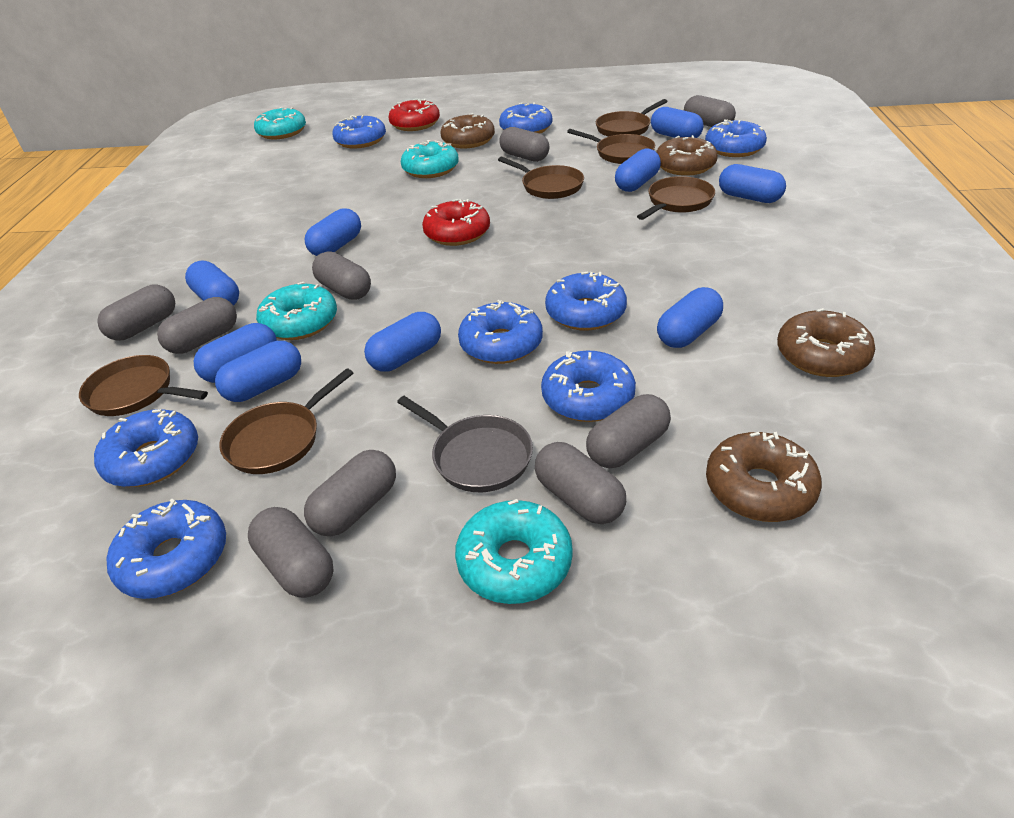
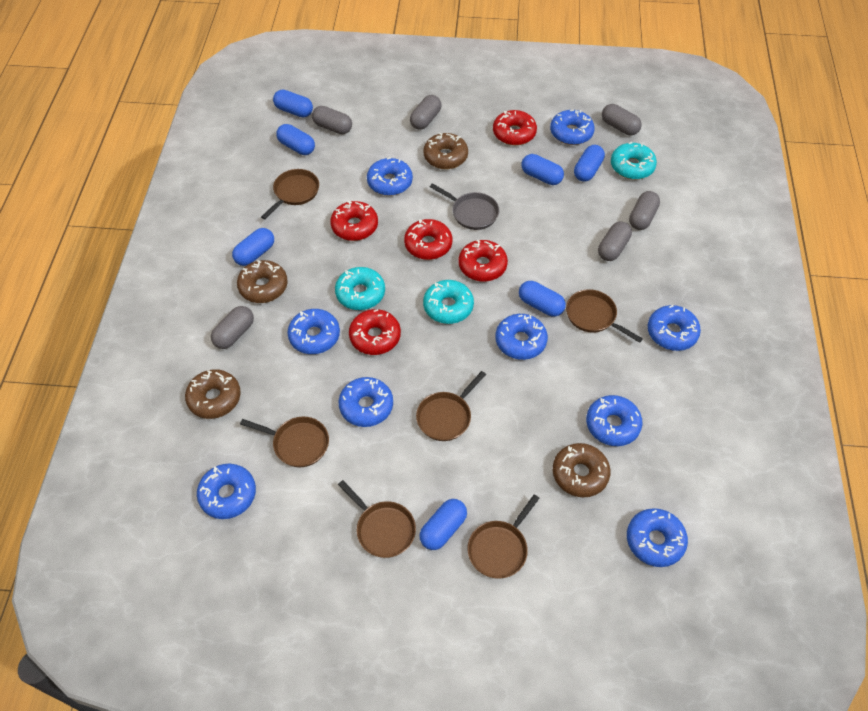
blue capsule: 9 -> 7
blue donut: 8 -> 9
grey capsule: 9 -> 6
red donut: 2 -> 5
turquoise donut: 4 -> 3

